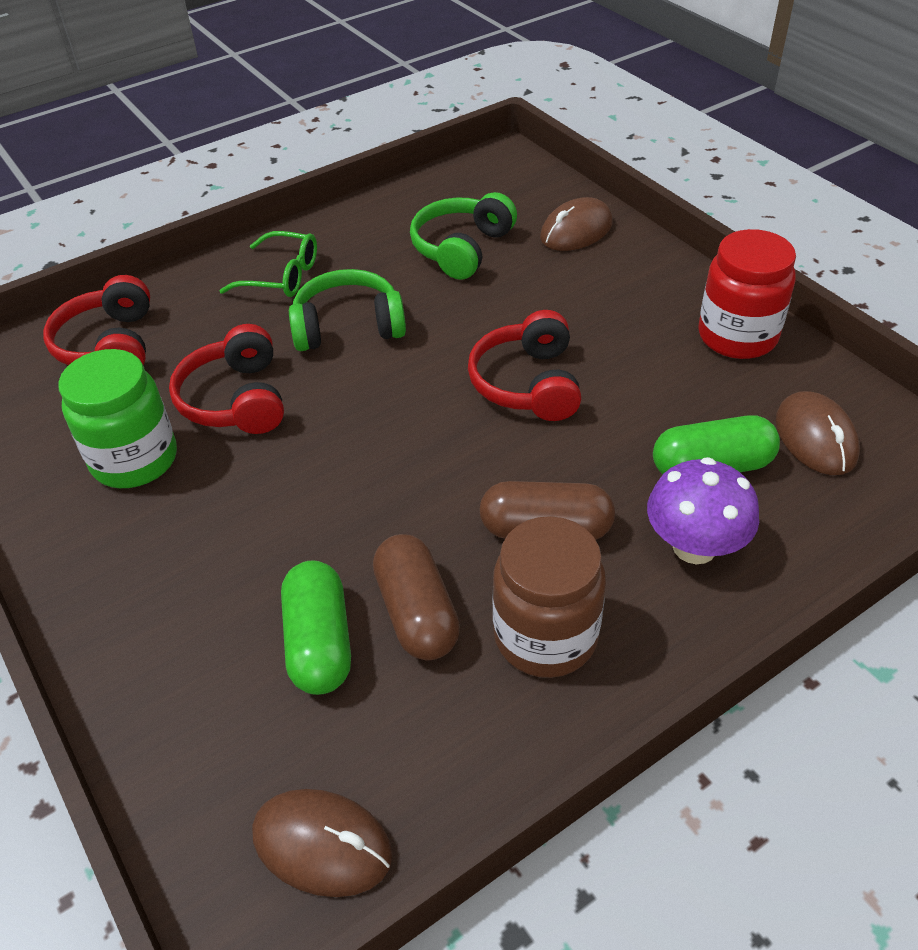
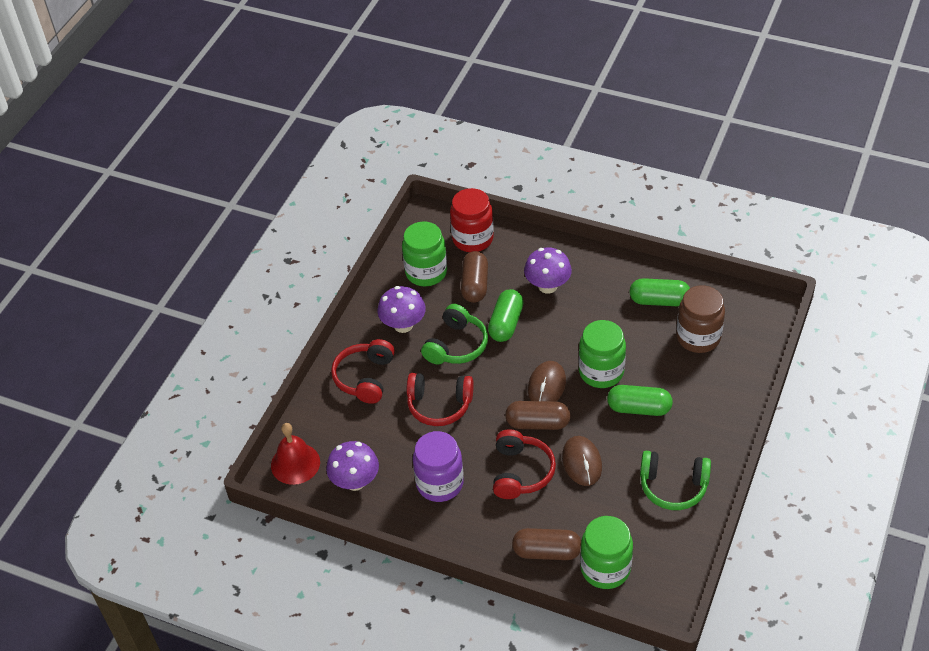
brown capsule: 2 -> 3
brown mouse: 3 -> 2
green capsule: 2 -> 3
green glasses: 1 -> 0
green jar: 1 -> 3
purple jar: 0 -> 1
purple mushroom: 1 -> 3
red bell: 0 -> 1

